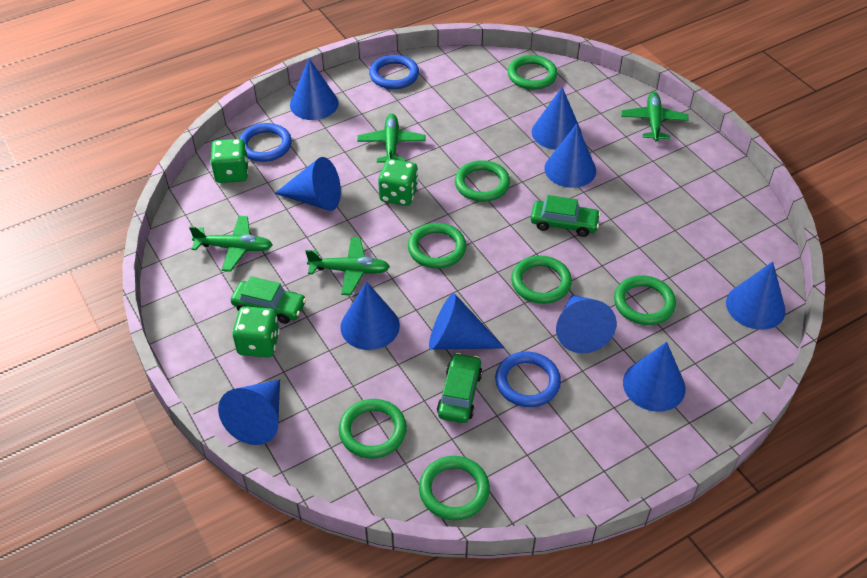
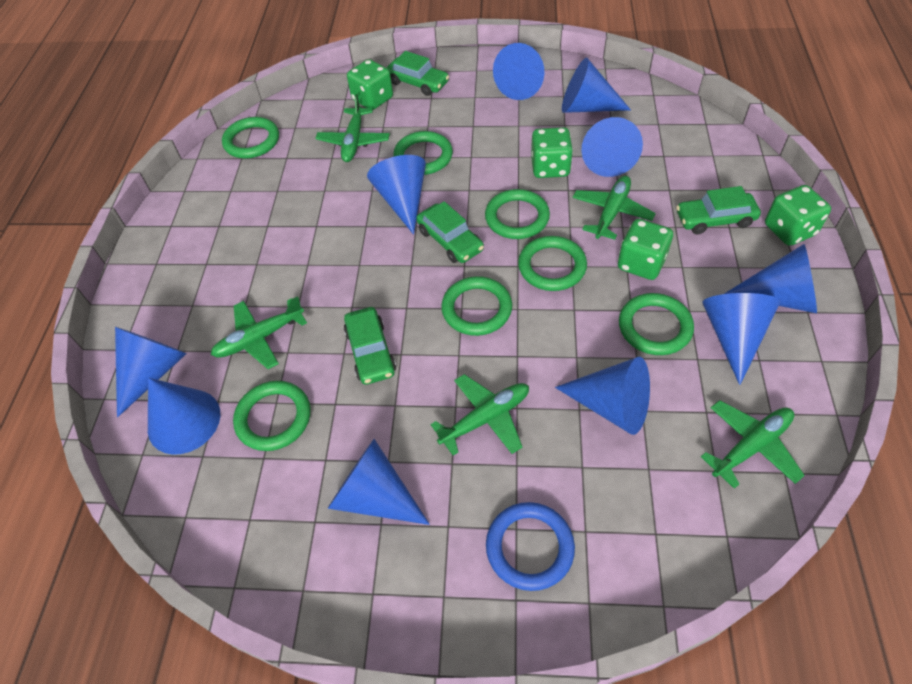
blue ring: 3 -> 1
green car: 3 -> 4
green dice: 3 -> 4
green plane: 4 -> 5

